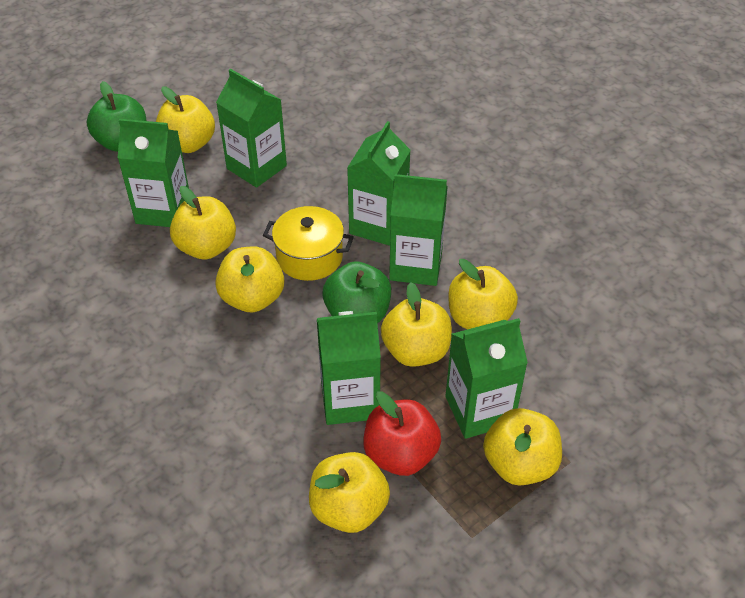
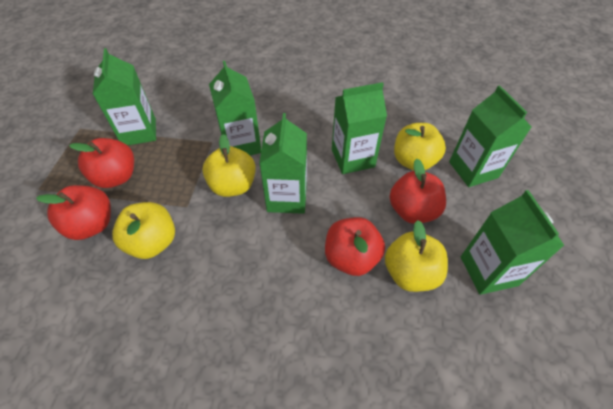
green apple: 2 -> 0
red apple: 1 -> 4
yellow apple: 7 -> 4
yellow pot: 1 -> 0

